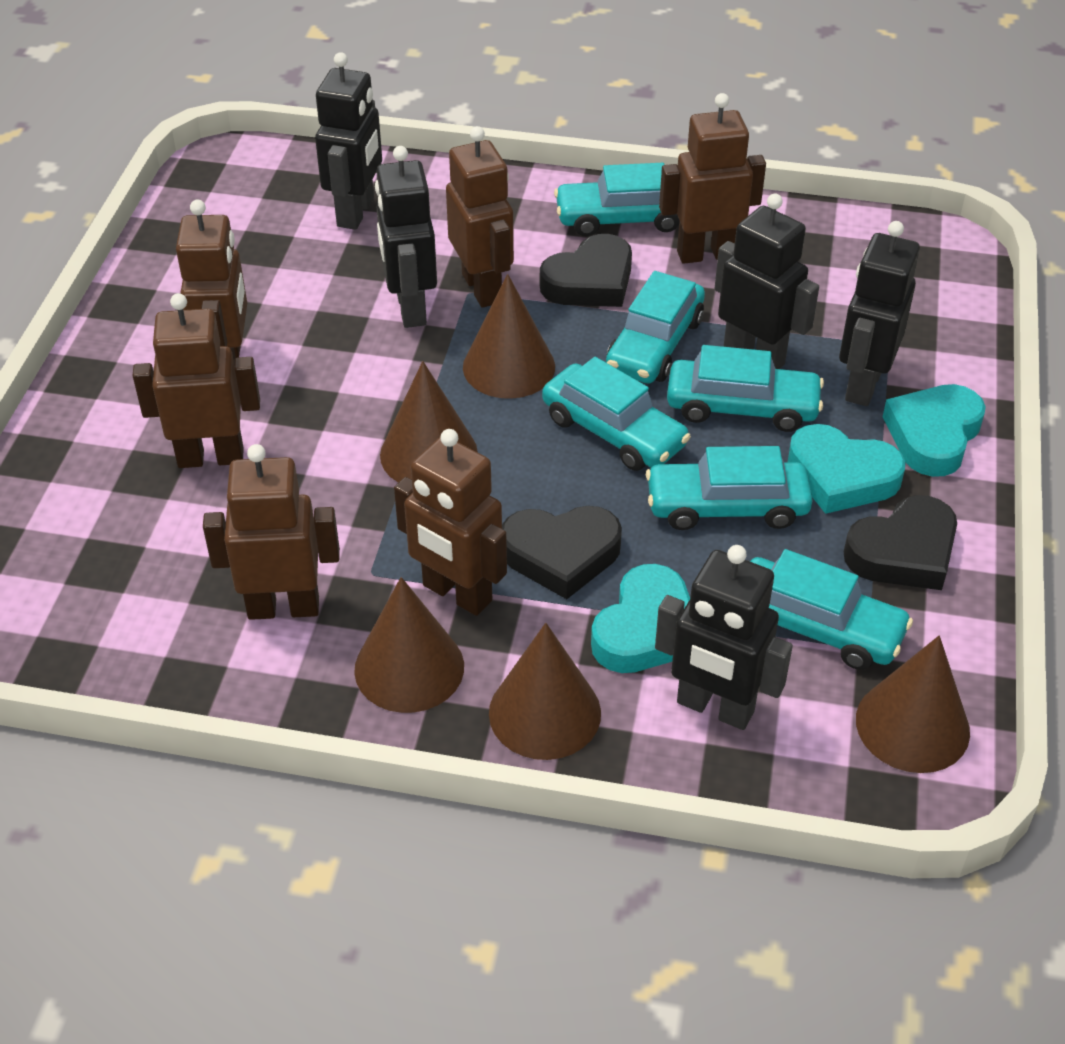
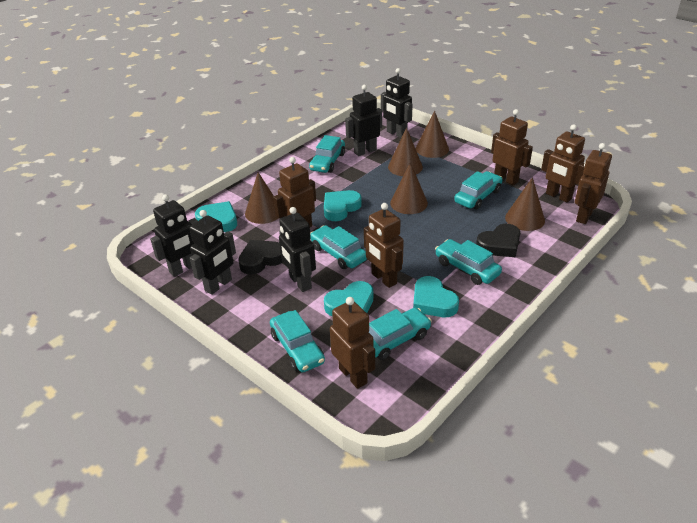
black heart: 3 -> 2
turquoise heart: 3 -> 4

